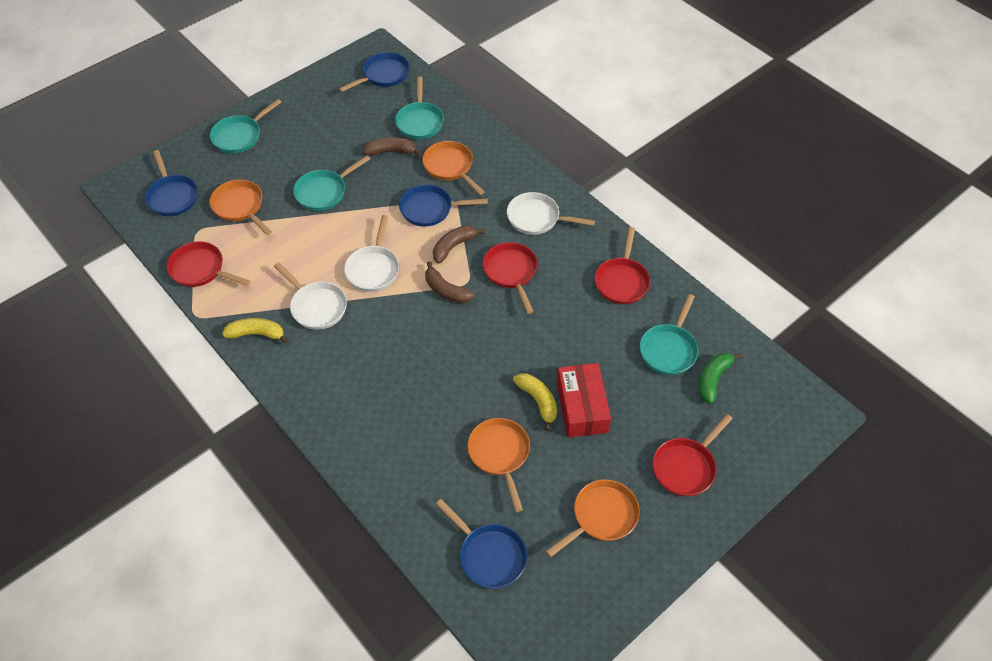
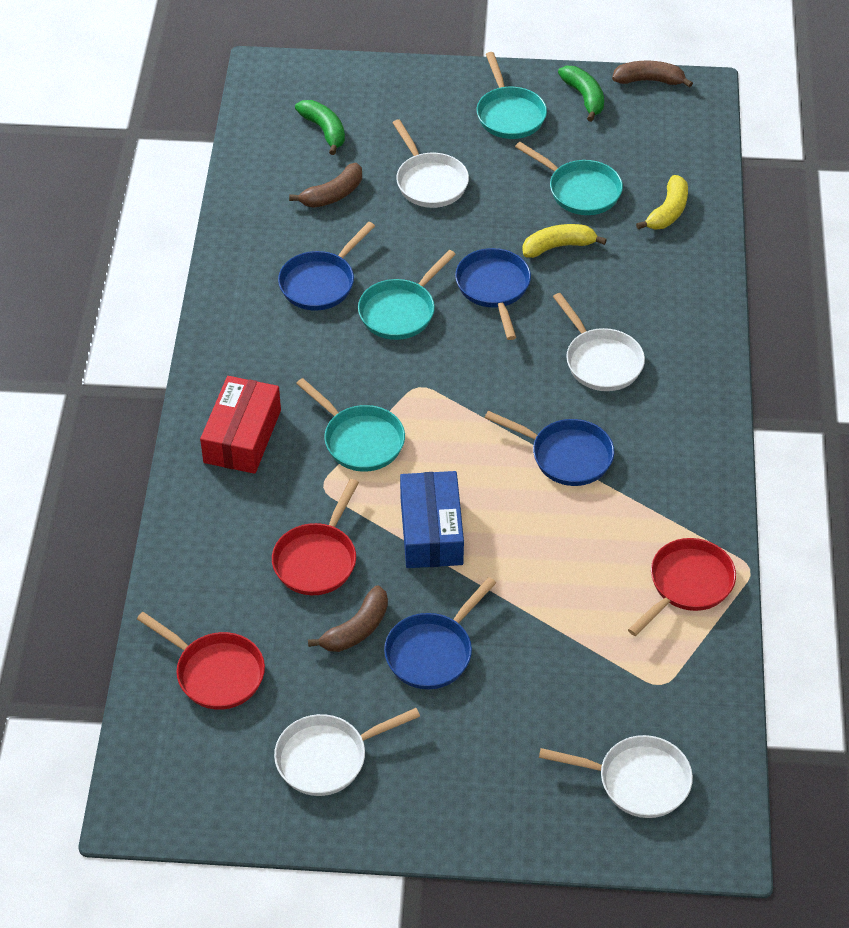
blue box: 0 -> 1
green banana: 1 -> 2
orange pan: 4 -> 0
red pan: 4 -> 3
white pan: 3 -> 4

